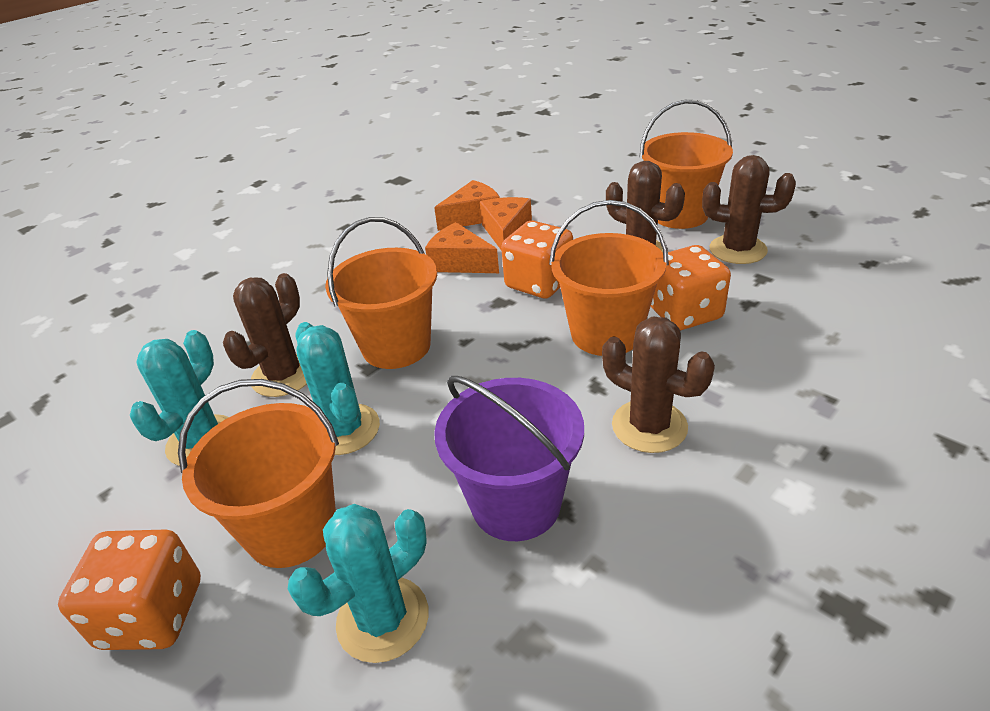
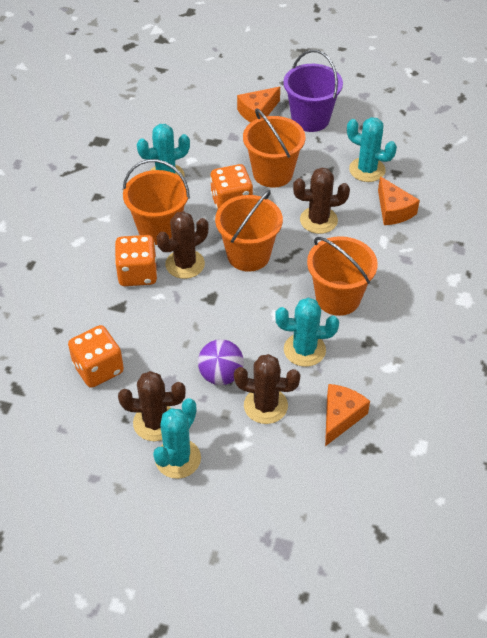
purple ball: 0 -> 1
turquoise cactus: 3 -> 4

